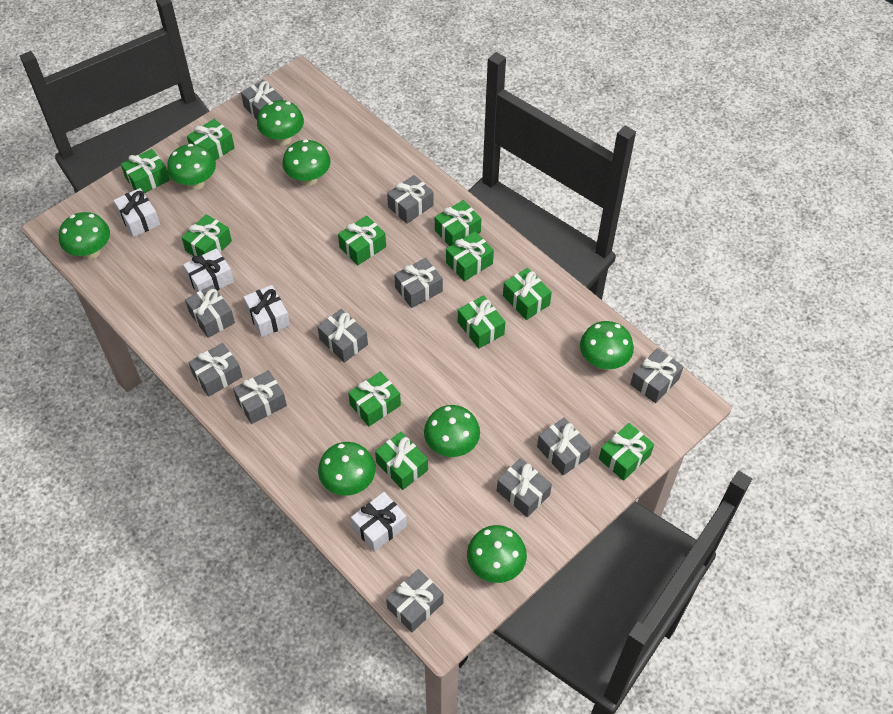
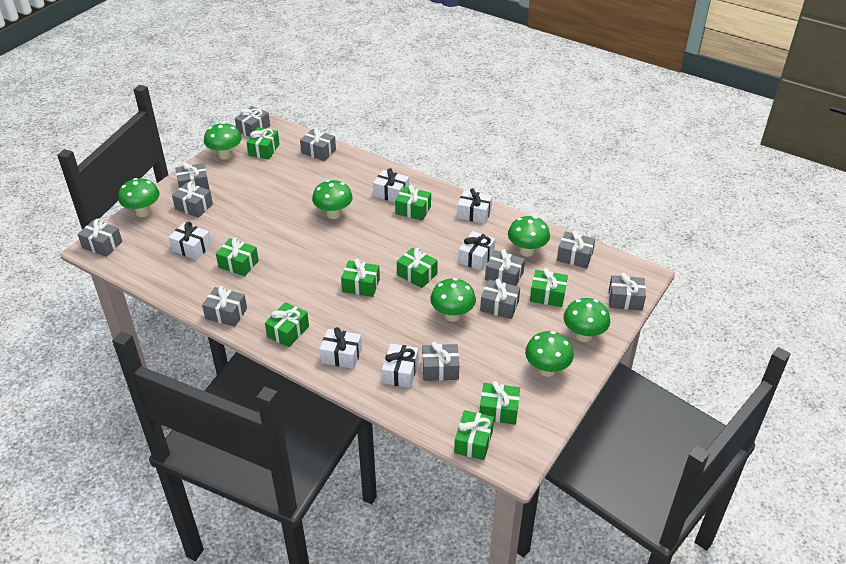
green gift: 11 -> 9
green mushroom: 8 -> 7
white gift: 4 -> 6

